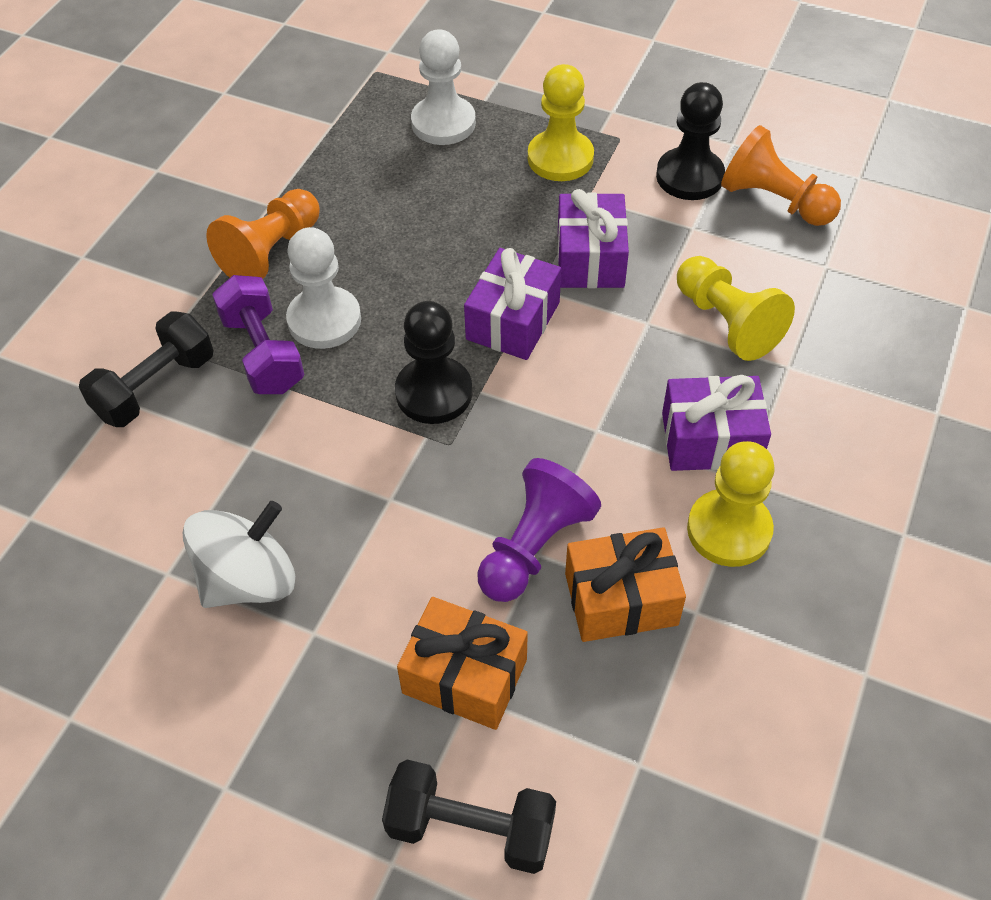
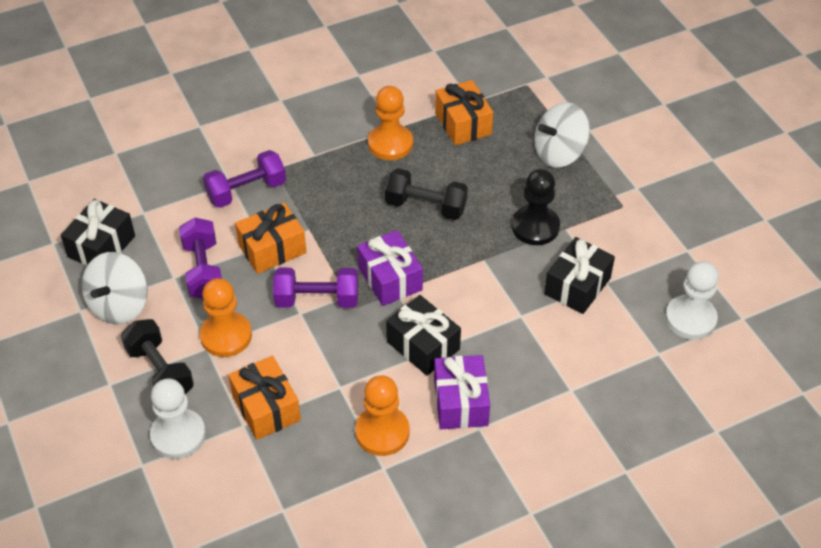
black gift: 0 -> 3
black pawn: 2 -> 1
orange gift: 2 -> 3
orange pawn: 2 -> 3
purple dumbbell: 1 -> 3
purple gift: 3 -> 2
purple pawn: 1 -> 0
white spinning top: 1 -> 2
yellow pawn: 3 -> 0

